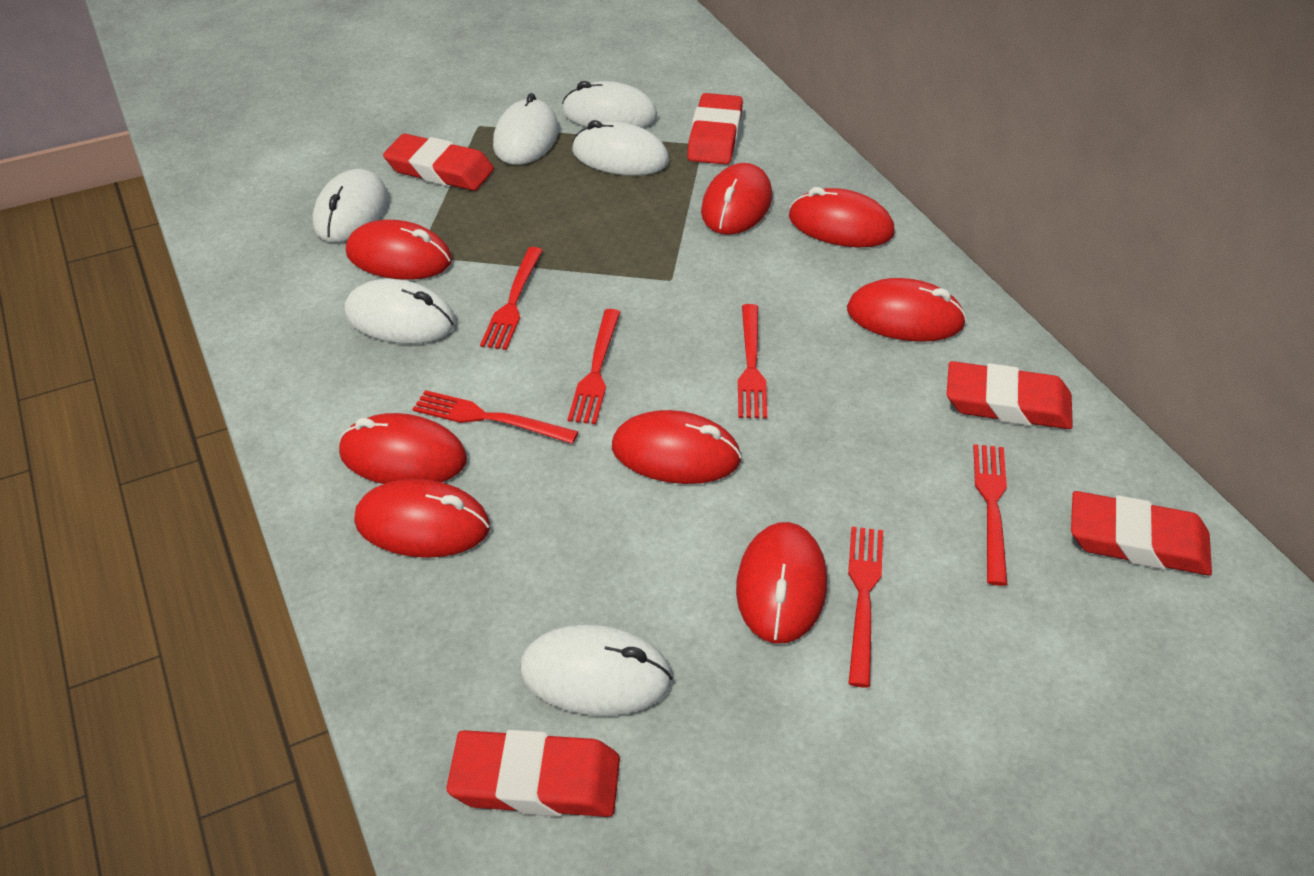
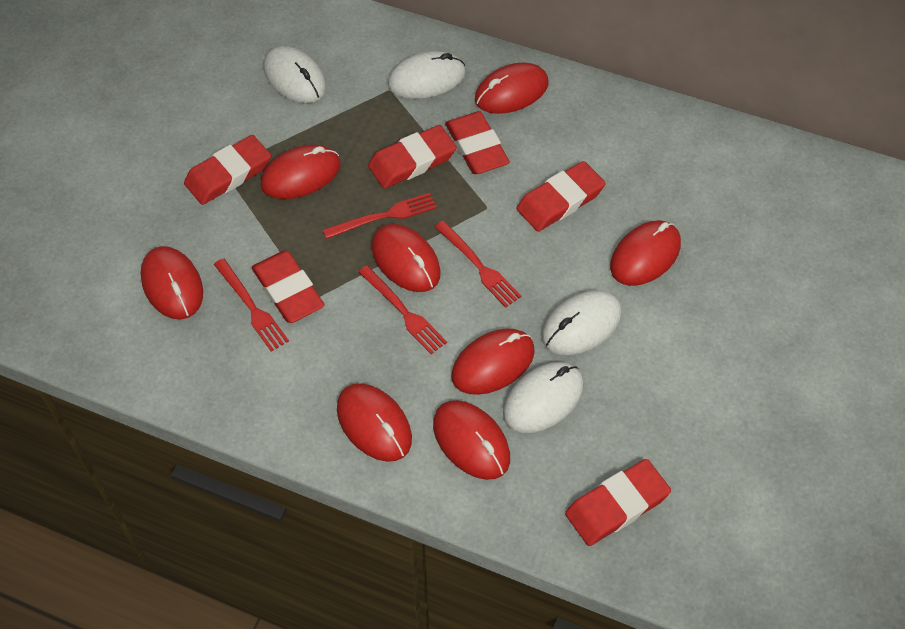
red eraser: 5 -> 6
red fork: 6 -> 4
white mouse: 6 -> 4

